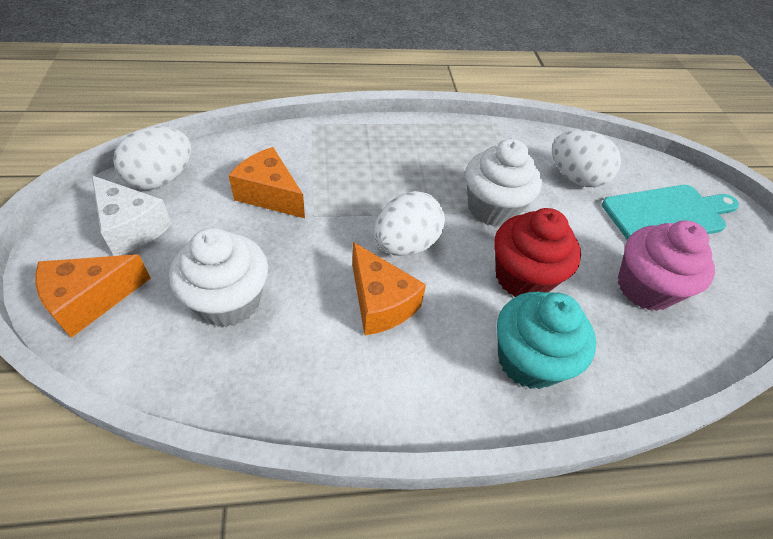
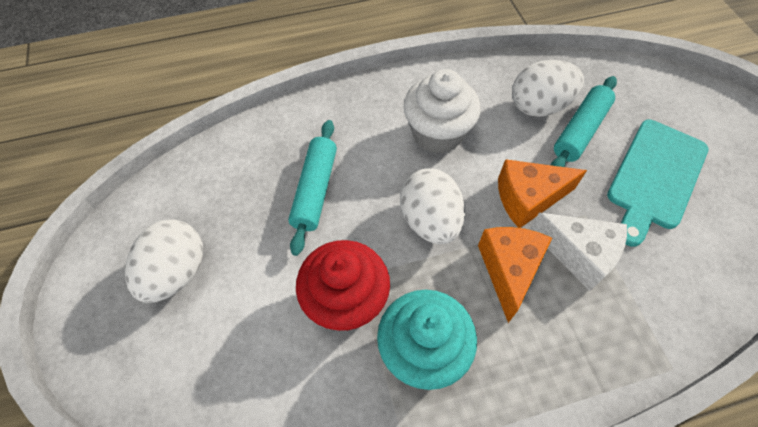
orange cheese: 3 -> 2
pink cupcake: 1 -> 0
turquoise rolling pin: 0 -> 2
white cupcake: 2 -> 1

